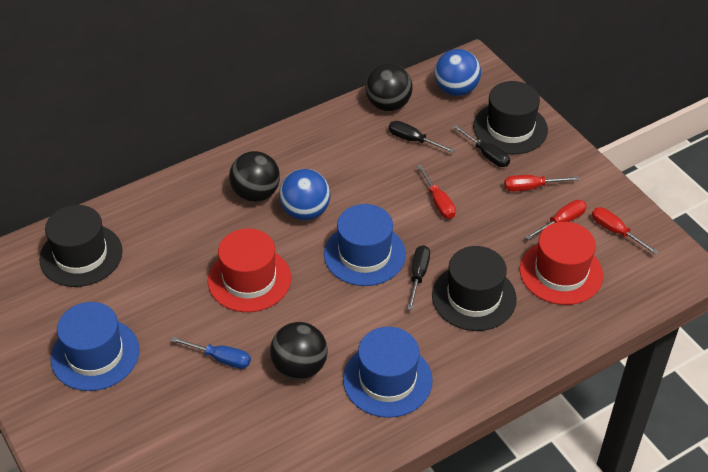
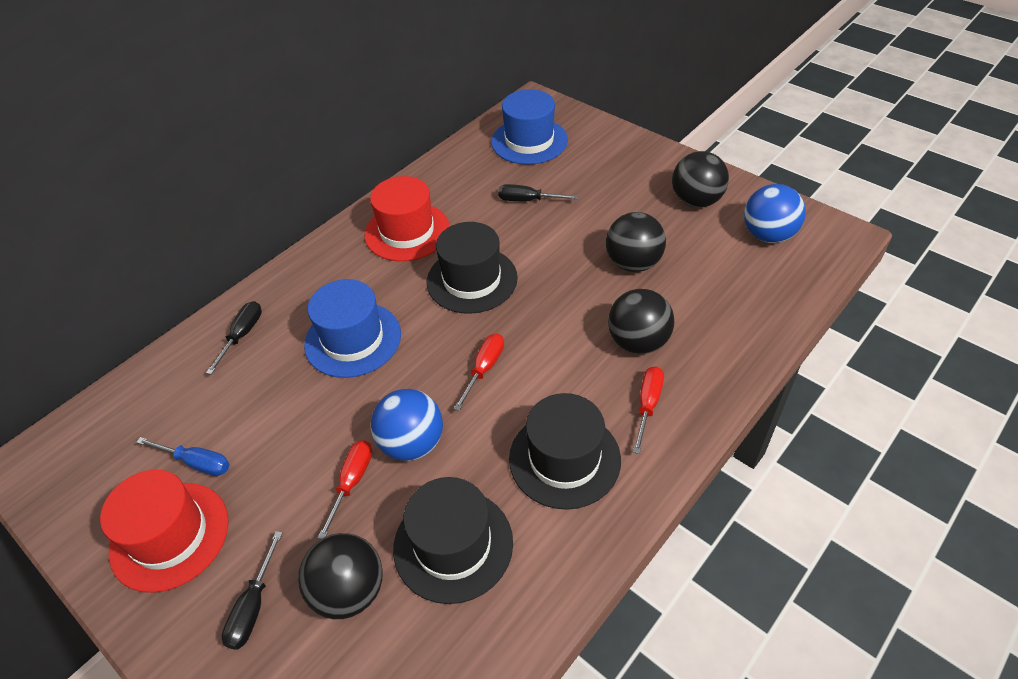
black ball: 3 -> 4
blue hat: 3 -> 2
red screwdriver: 4 -> 3

